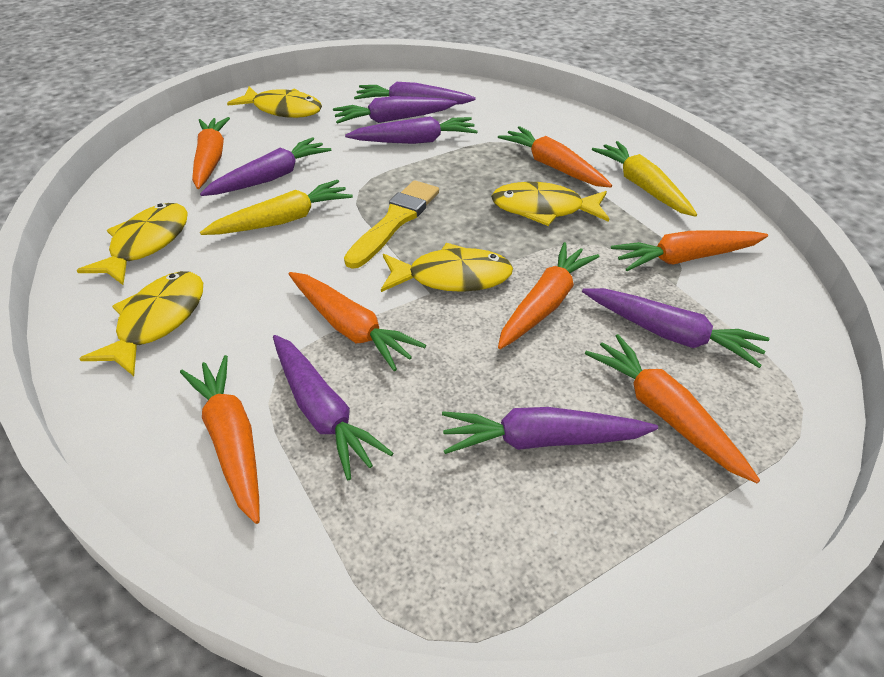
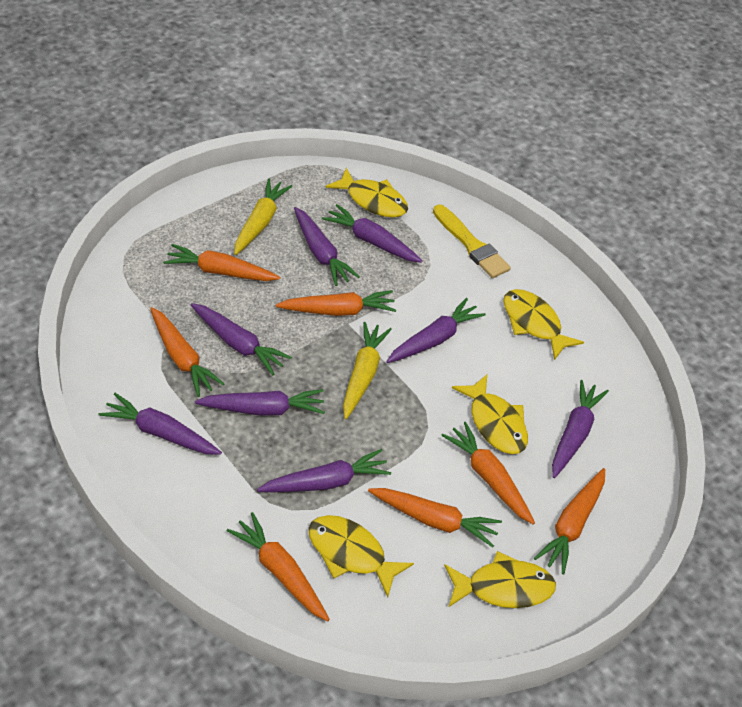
purple carrot: 7 -> 8

